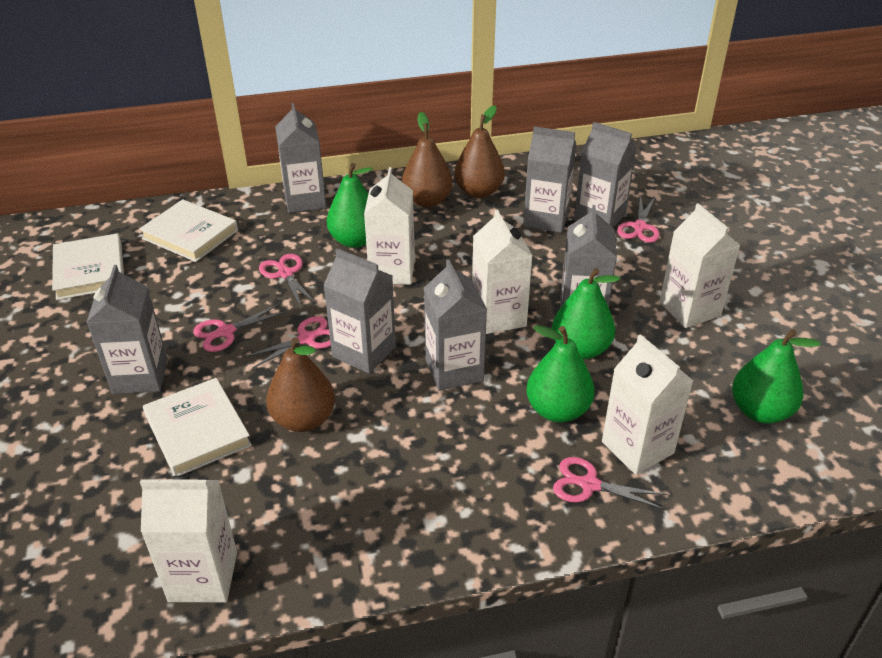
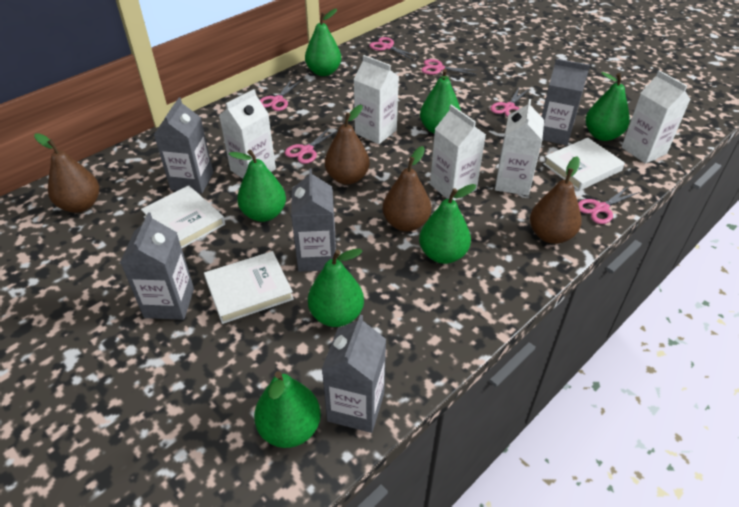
brown pear: 3 -> 4
green pear: 4 -> 7
grey carton: 7 -> 5
pink scissors: 5 -> 6

